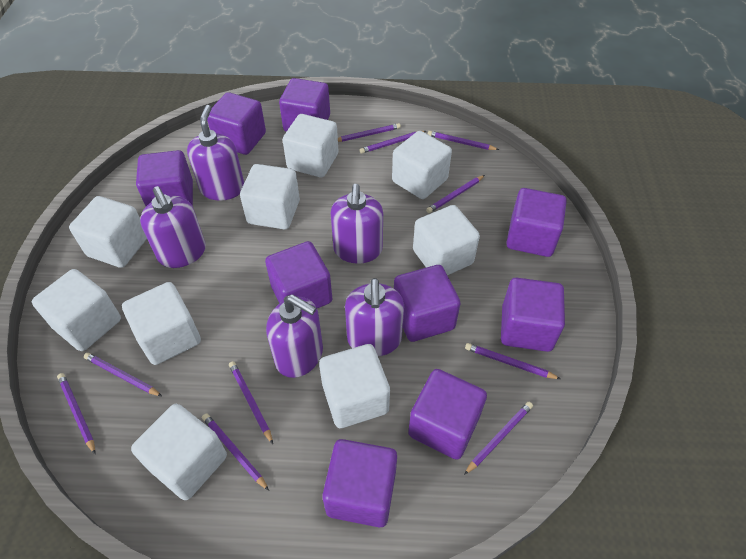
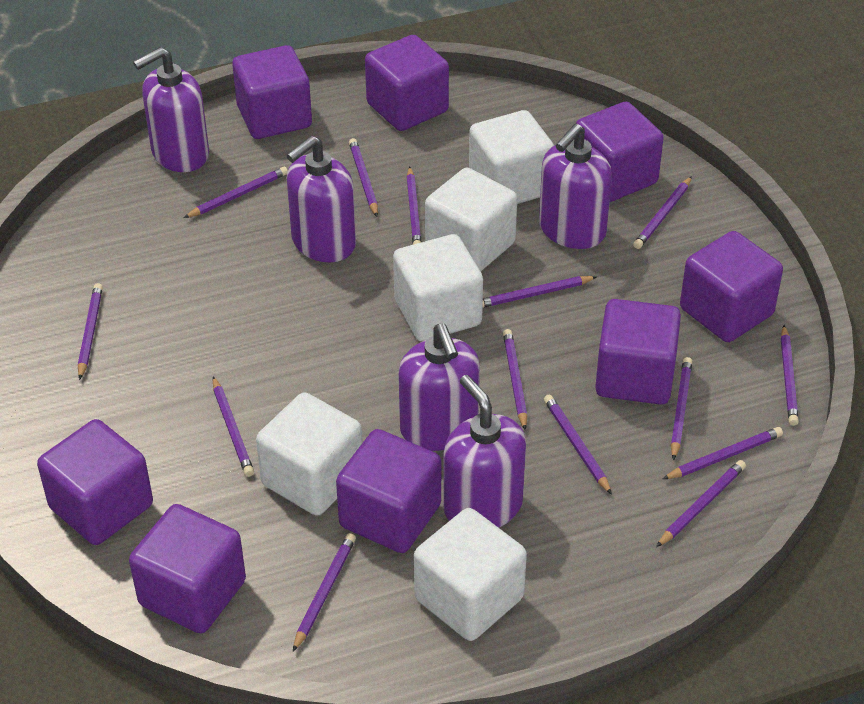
purple cube: 9 -> 8
purple pencil: 10 -> 14
white cube: 9 -> 5

